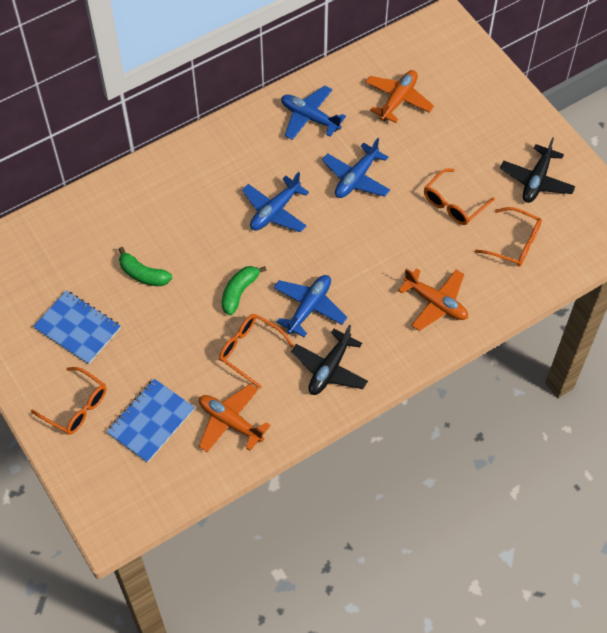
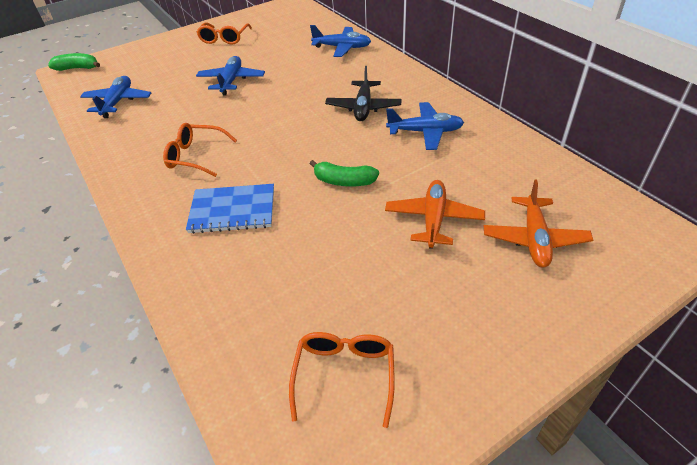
black plane: 2 -> 1
blue notebook: 2 -> 1
orange glasses: 4 -> 3
orange plane: 3 -> 2

